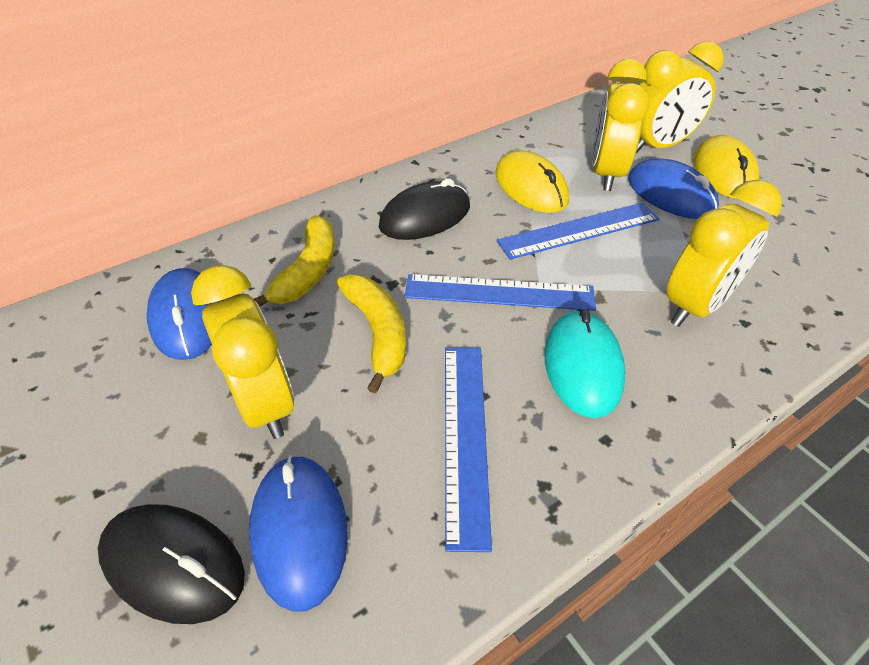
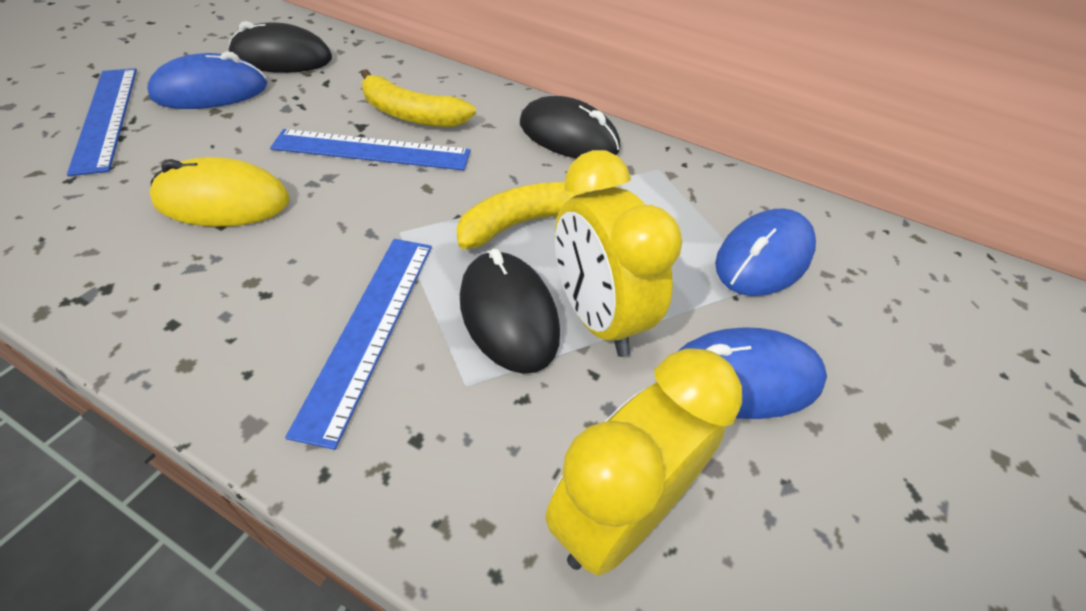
black mouse: 2 -> 3
turquoise mouse: 1 -> 0
yellow clock: 4 -> 2
yellow mouse: 2 -> 1

